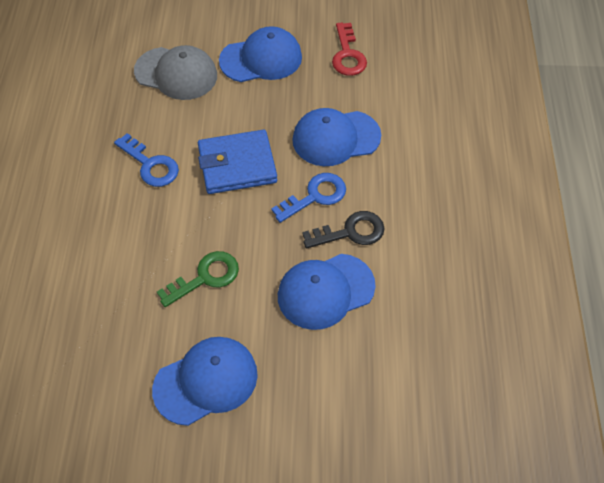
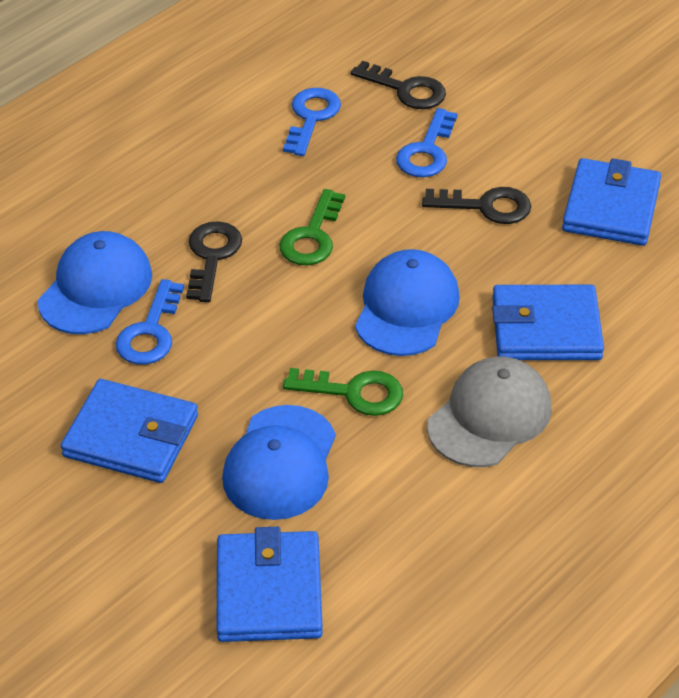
black key: 1 -> 3
blue cap: 4 -> 3
blue key: 2 -> 3
blue wallet: 1 -> 4
green key: 1 -> 2
red key: 1 -> 0

